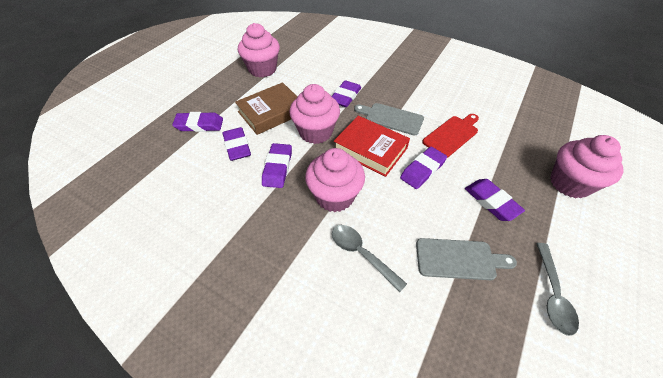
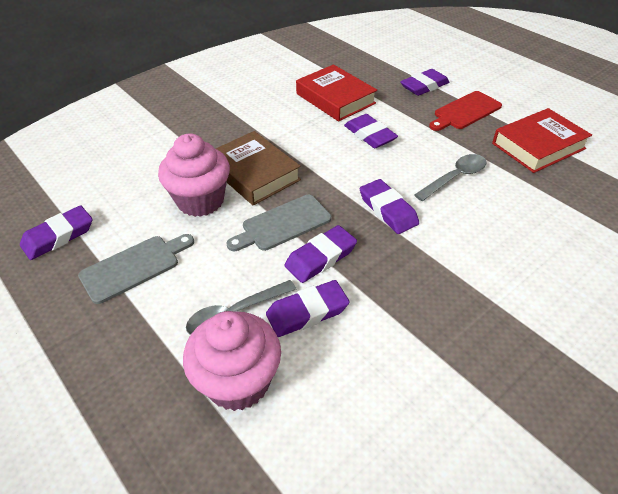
pink cupcake: 4 -> 2
red book: 1 -> 2

